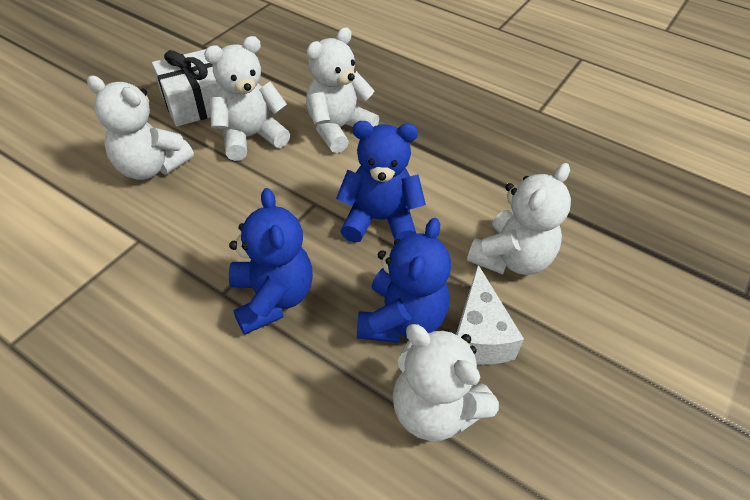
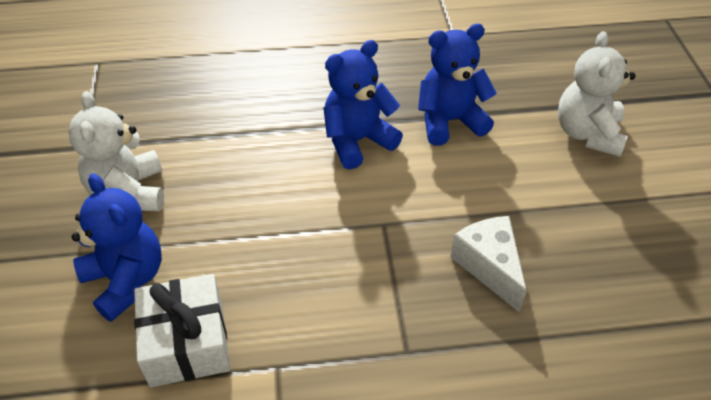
white teddy bear: 5 -> 2

